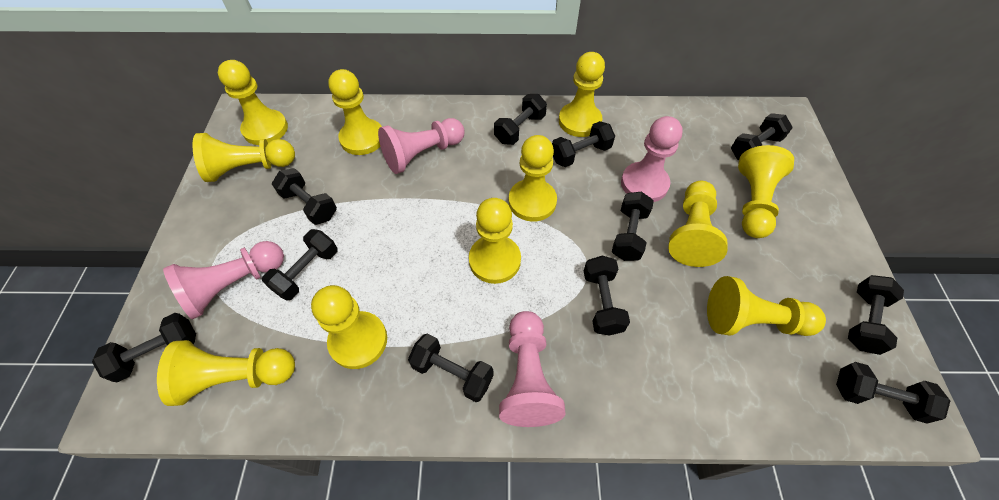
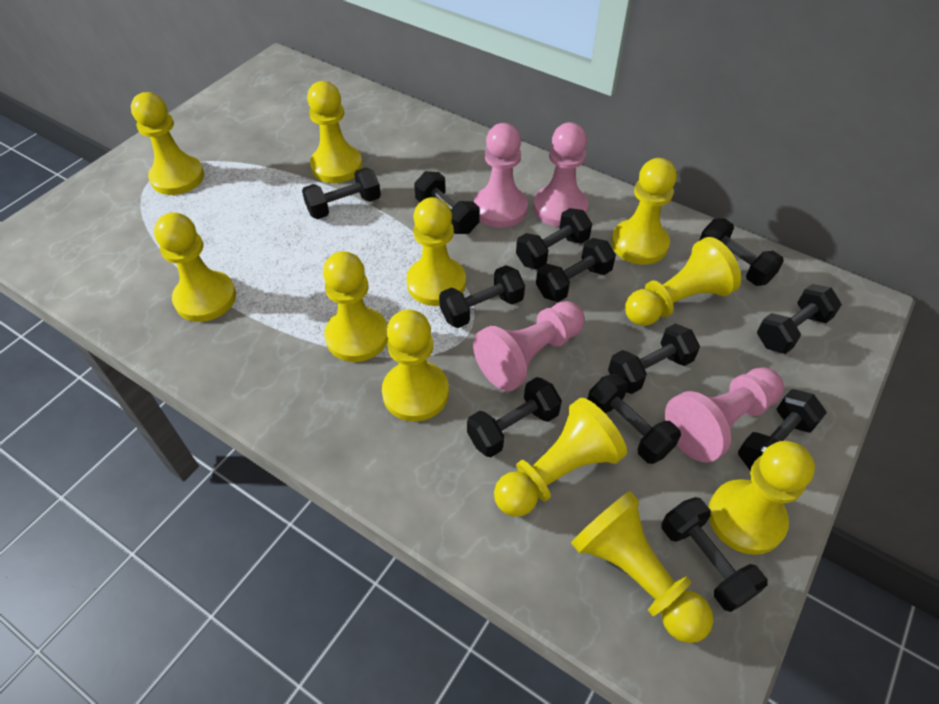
black dumbbell: 11 -> 12

